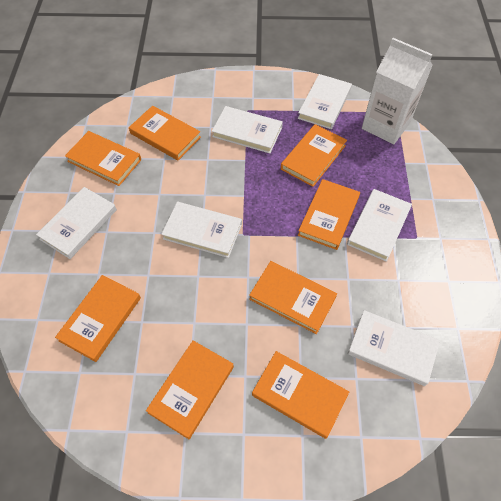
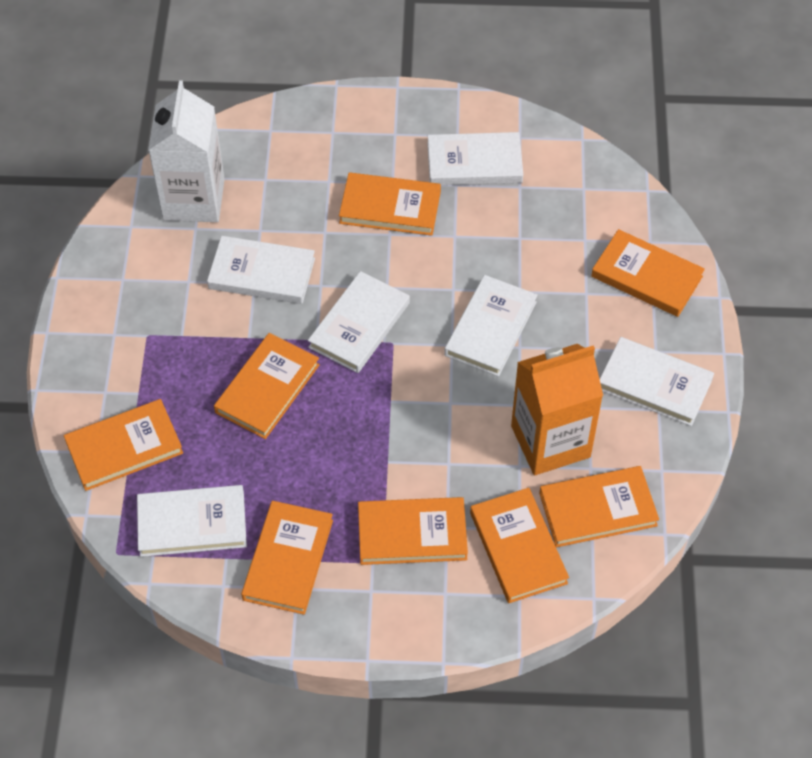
orange carton: 0 -> 1

